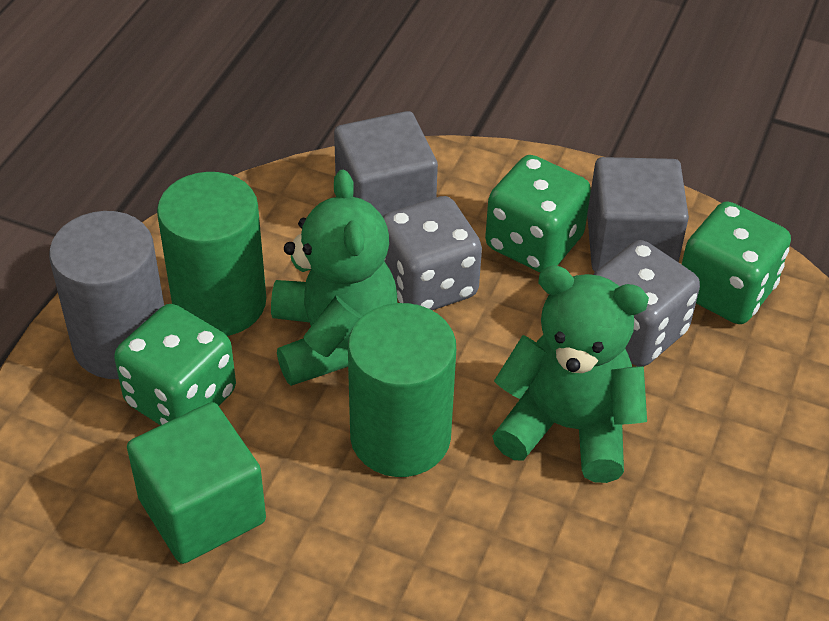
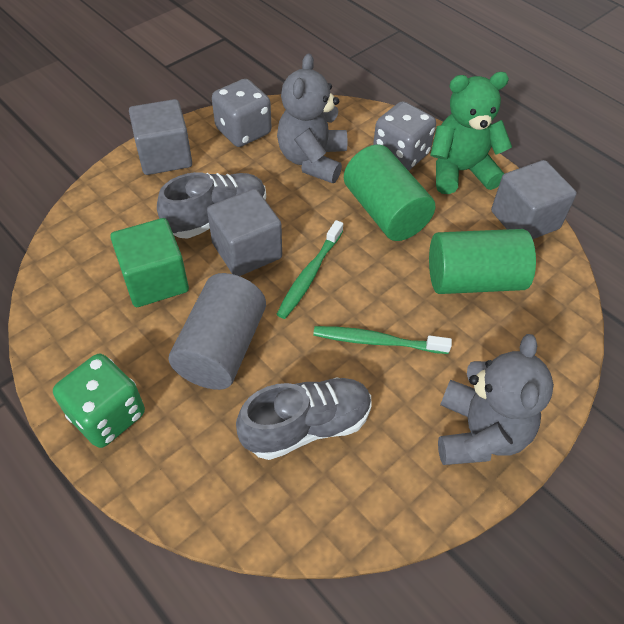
green dice: 3 -> 1
green teddy bear: 2 -> 1
green toothbrush: 0 -> 2
grey cube: 2 -> 3
grey shoe: 0 -> 2
grey teddy bear: 0 -> 2

